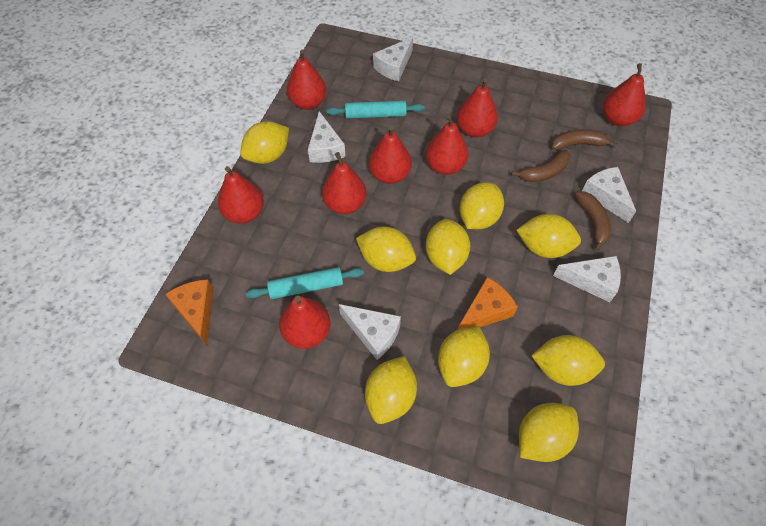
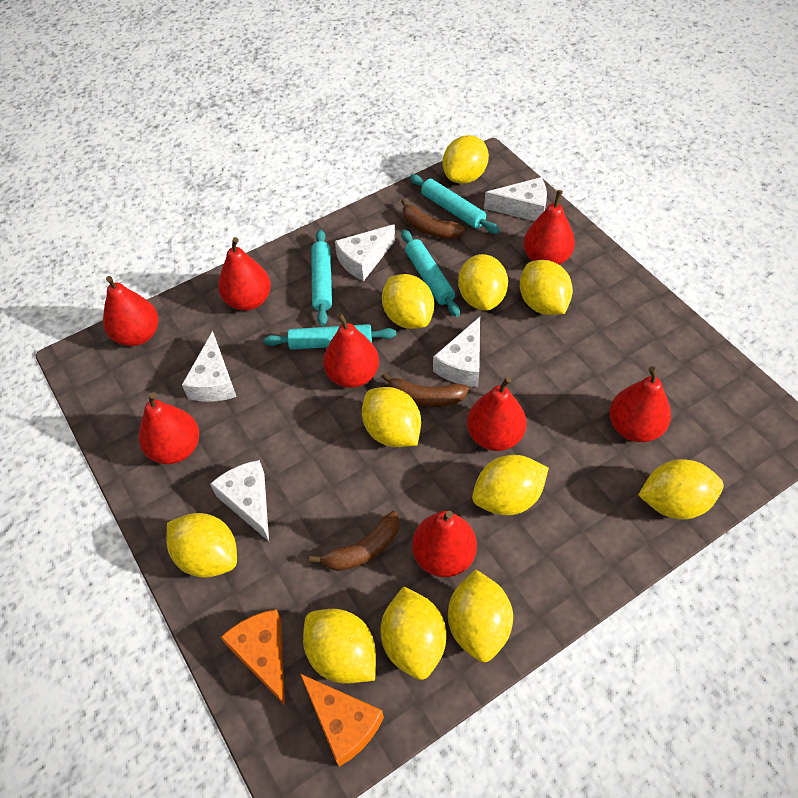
turquoise rolling pin: 2 -> 4
yellow lemon: 9 -> 11

